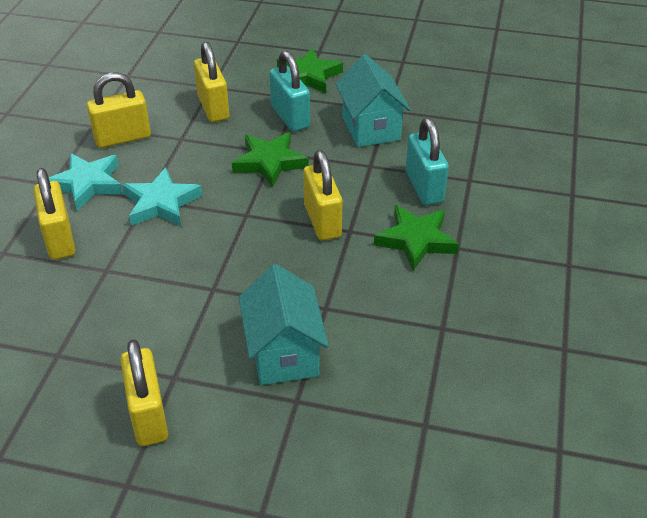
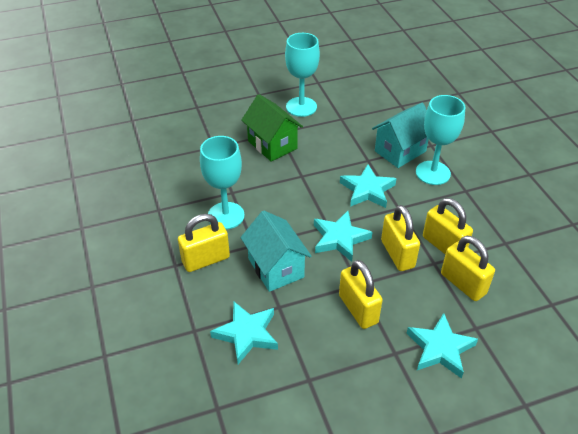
green house: 0 -> 1
green star: 3 -> 0
turquoise goblet: 0 -> 3
turquoise padlock: 2 -> 0
turquoise star: 2 -> 4

